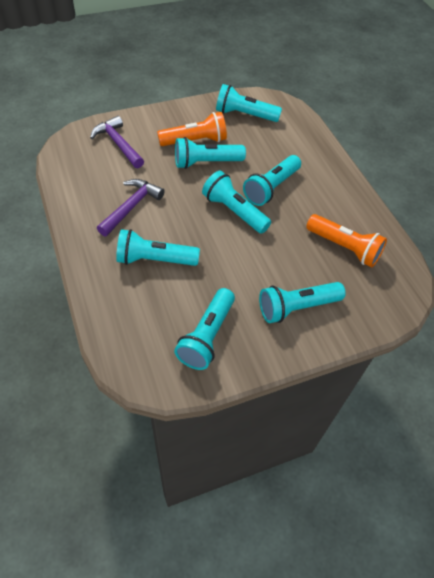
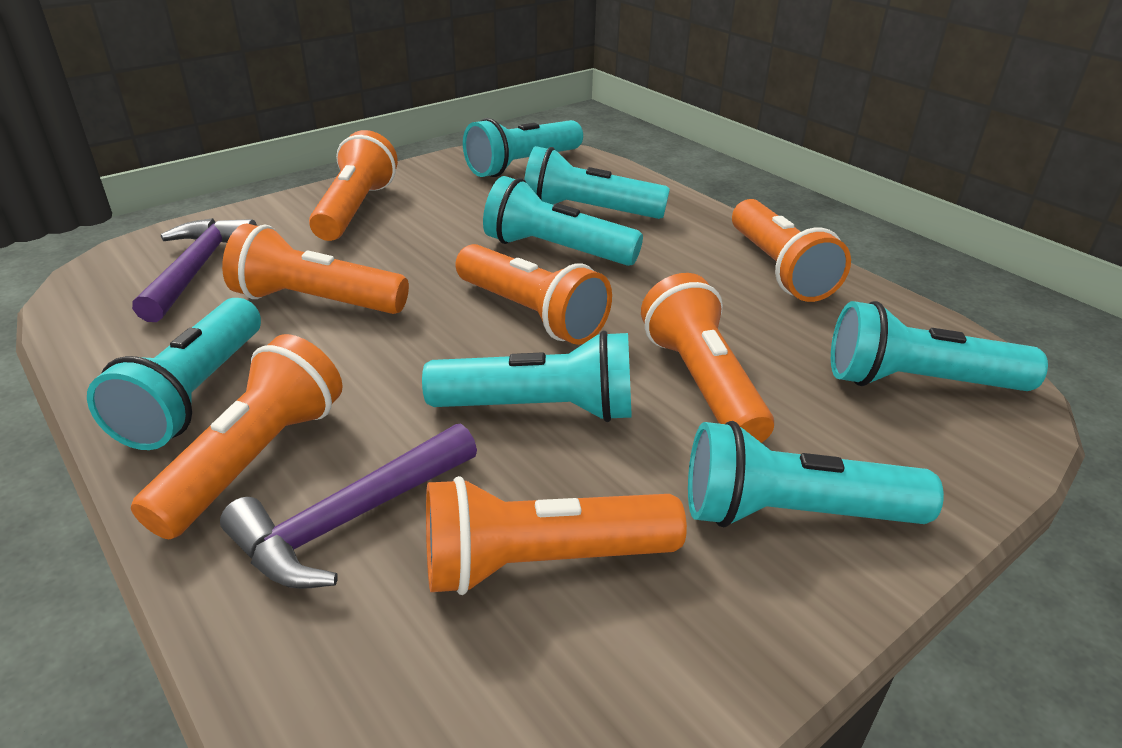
orange flashlight: 2 -> 7

